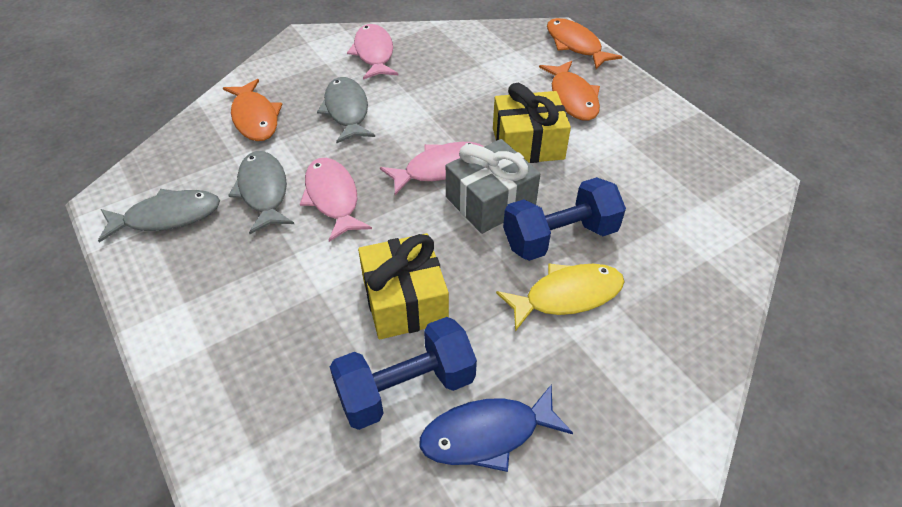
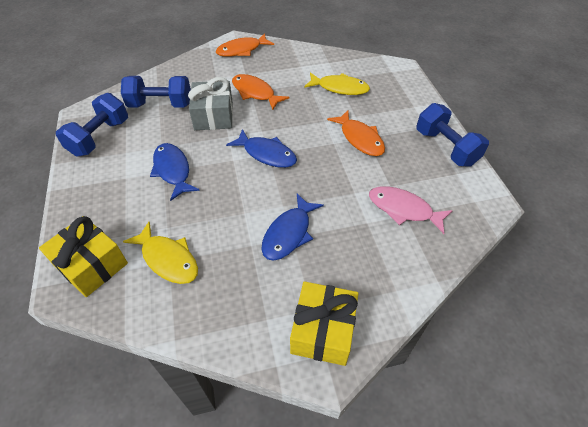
blue dumbbell: 2 -> 3
blue fish: 1 -> 3
grey fish: 3 -> 0
pink fish: 3 -> 1
yellow fish: 1 -> 2

